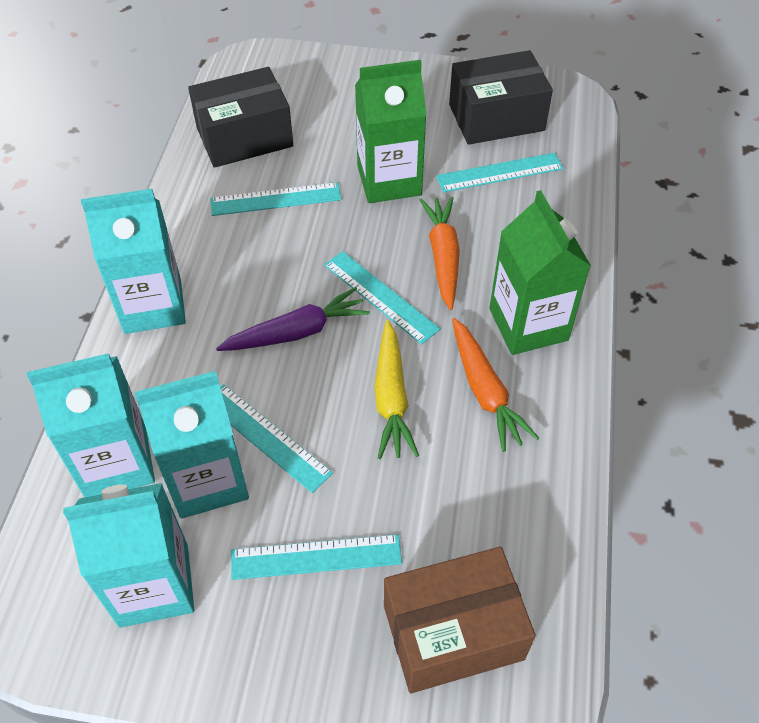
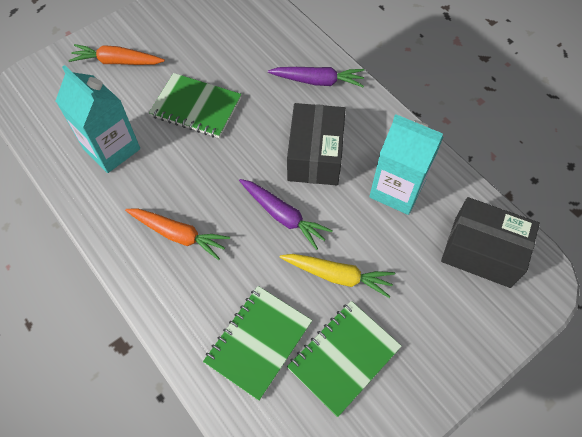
brown box: 1 -> 0
green carton: 2 -> 0
green notebook: 0 -> 3
purple carrot: 1 -> 2
turquoise carton: 4 -> 2
turquoise ruler: 5 -> 0

